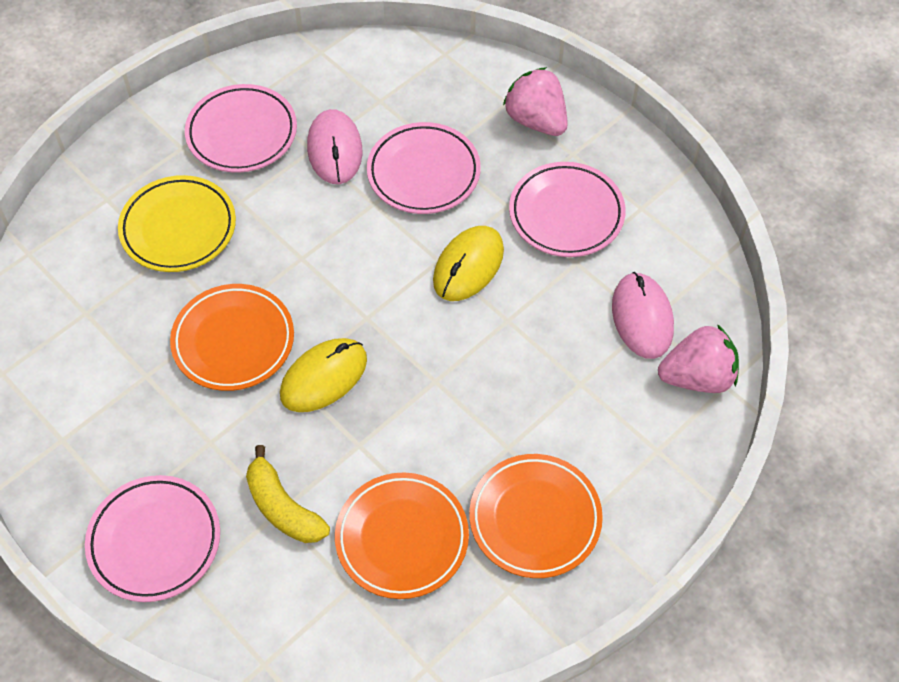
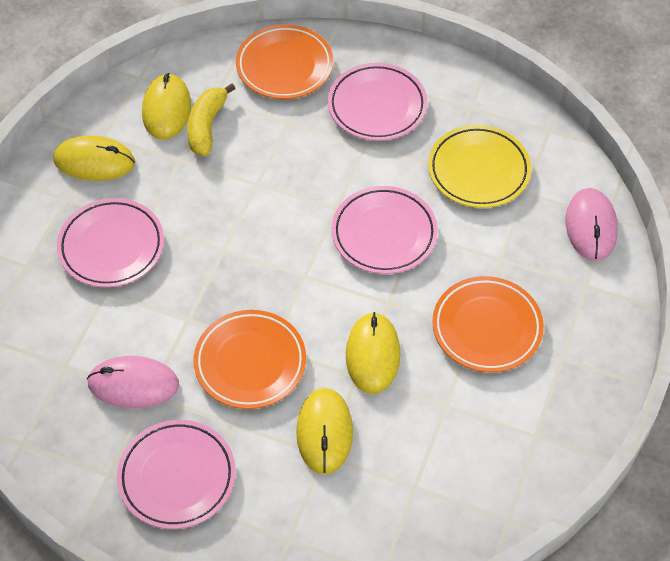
pink strawberry: 2 -> 0
yellow mouse: 2 -> 4

